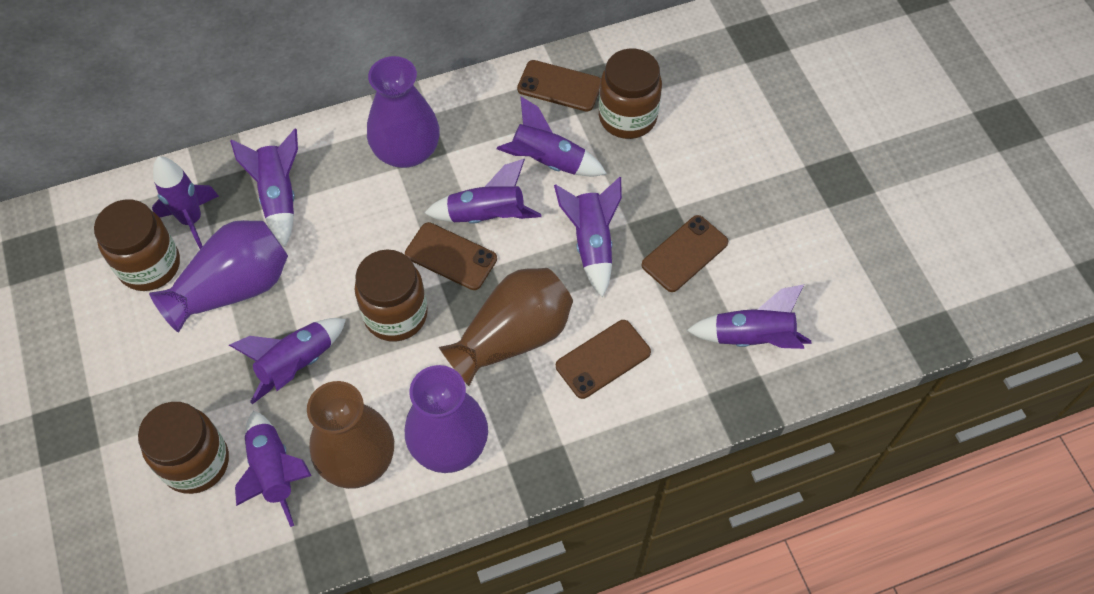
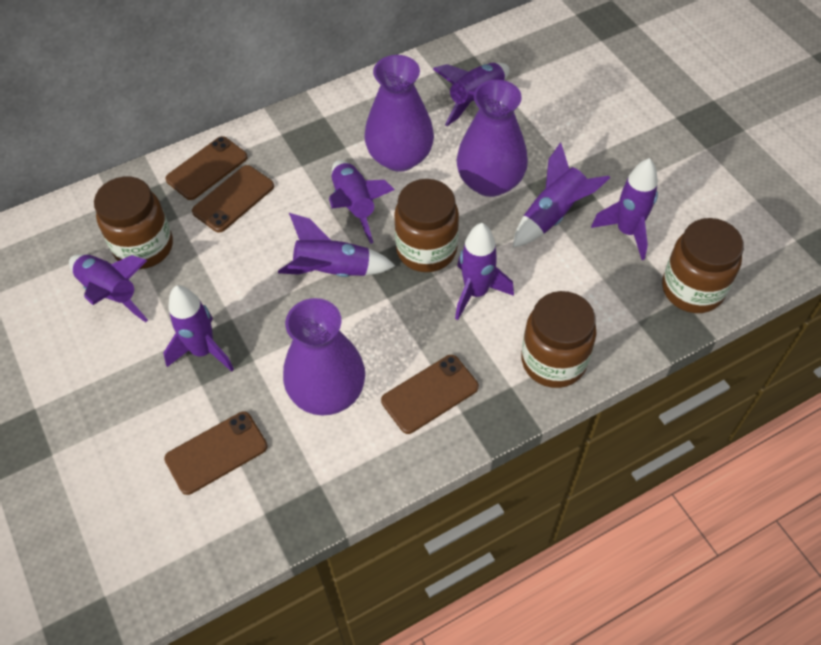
brown vase: 2 -> 0

